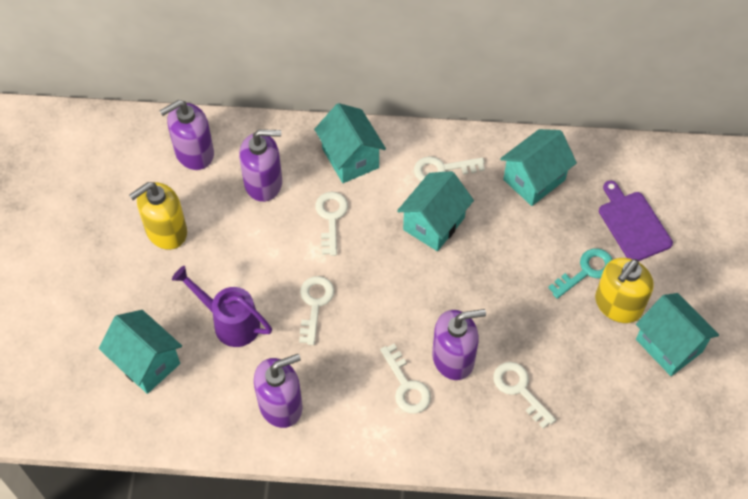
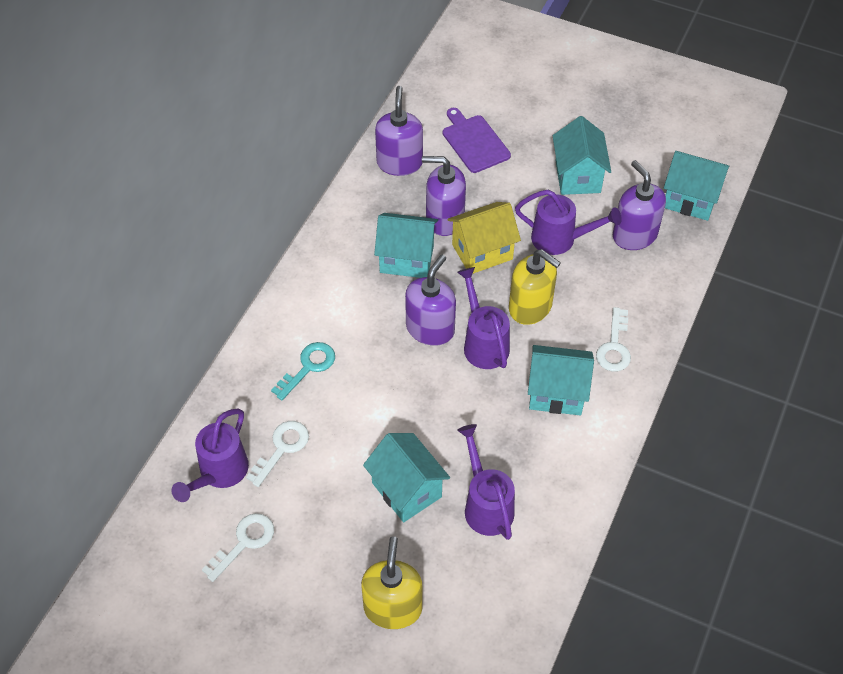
purple watering can: 1 -> 4
white key: 5 -> 3
yellow house: 0 -> 1

